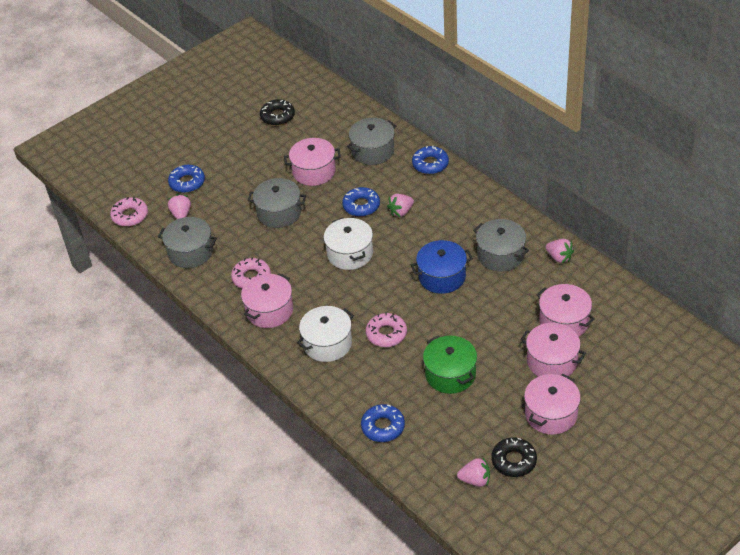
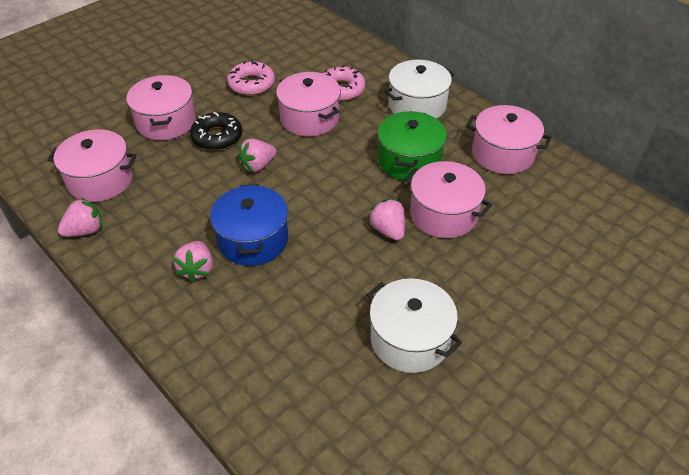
black donut: 2 -> 1
blue donut: 4 -> 0
grey pot: 4 -> 0
pink donut: 3 -> 2

